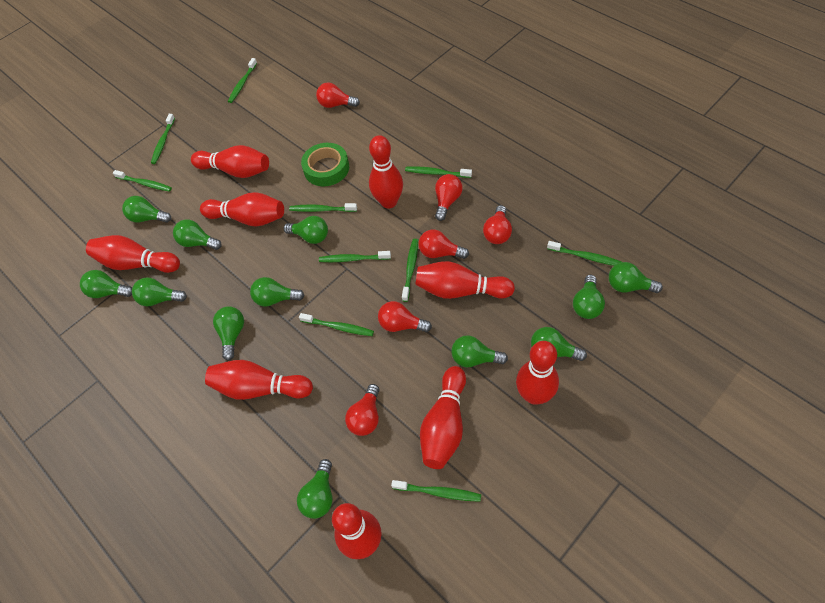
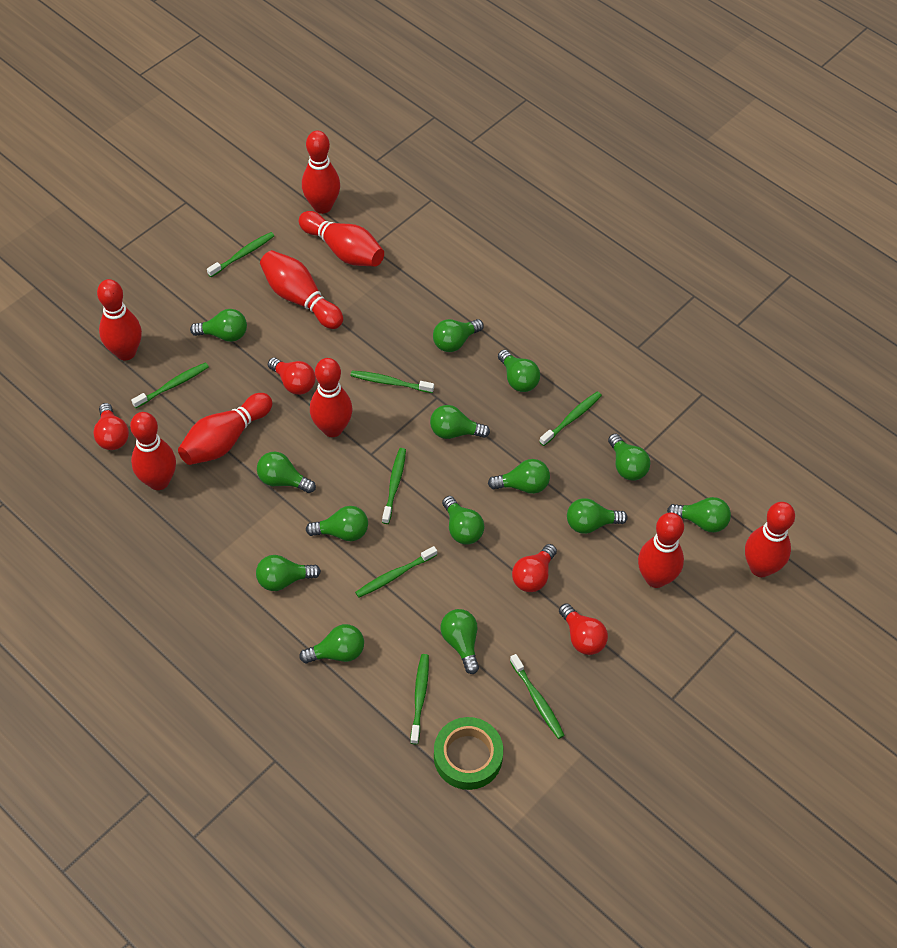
green light bulb: 12 -> 14
green toothbrush: 10 -> 8
red light bulb: 6 -> 4

